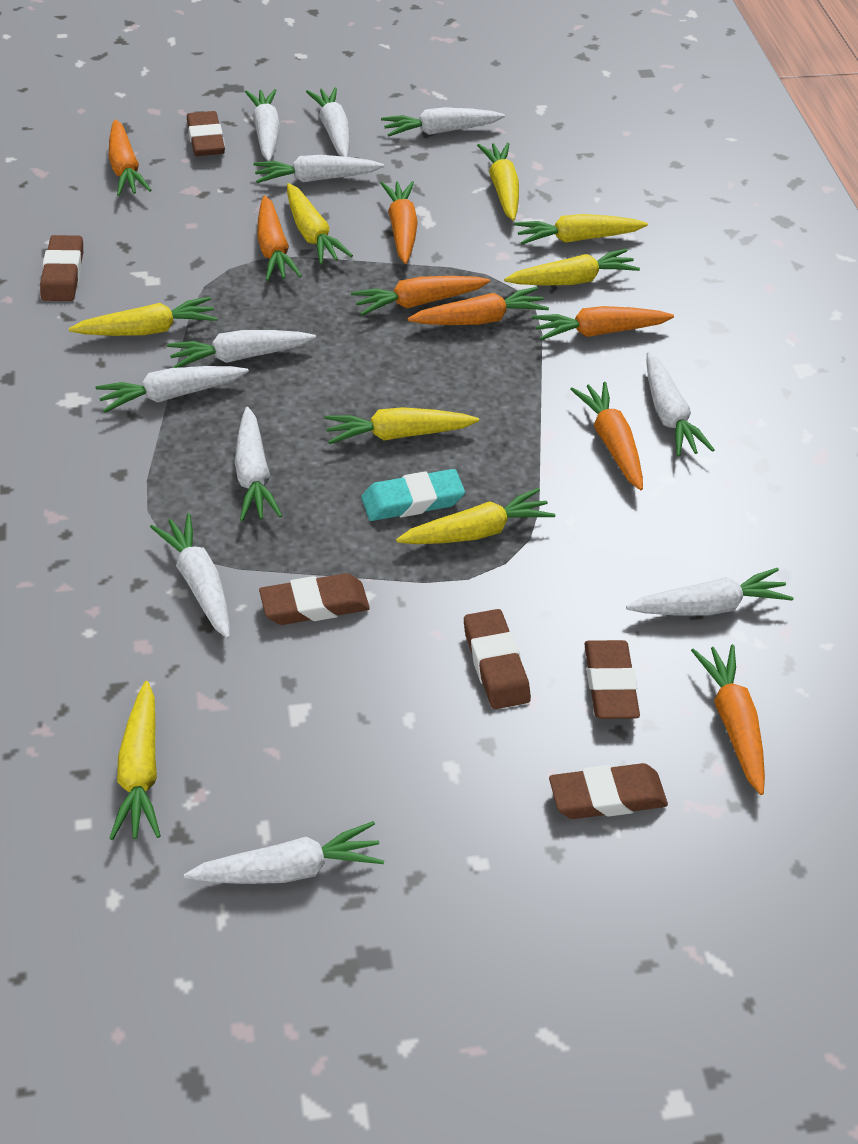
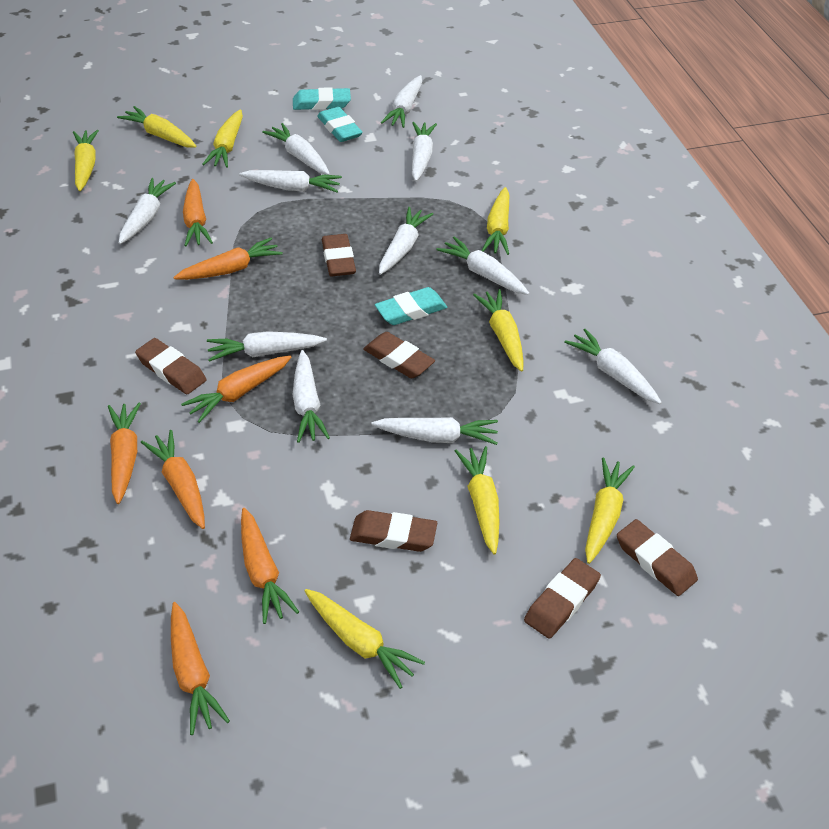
orange carrot: 8 -> 7
turquoise eraser: 1 -> 3

